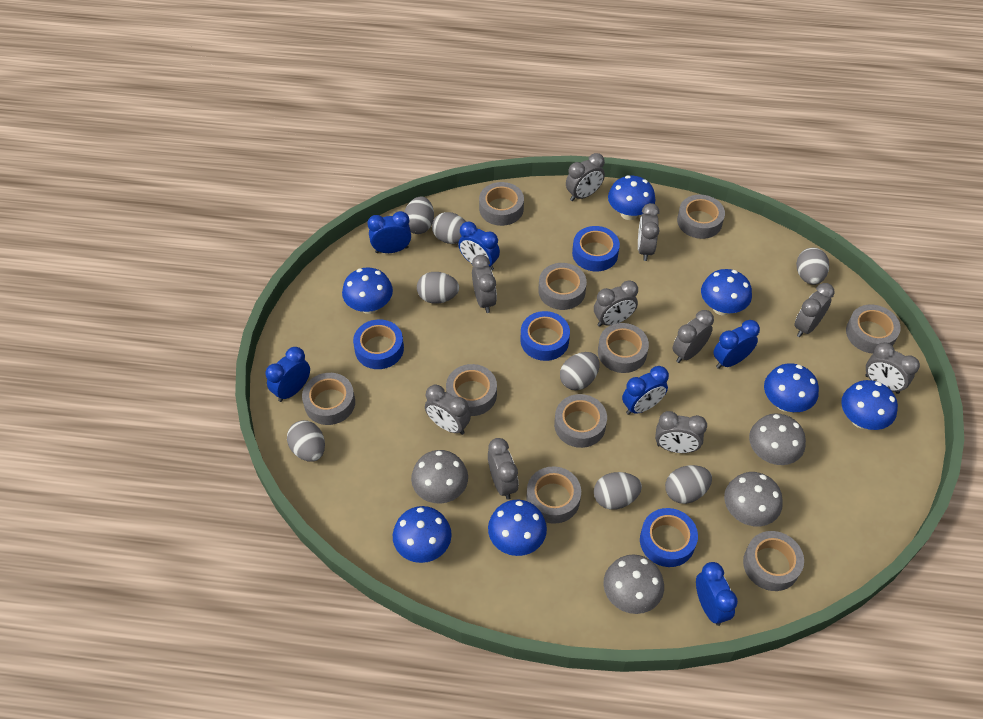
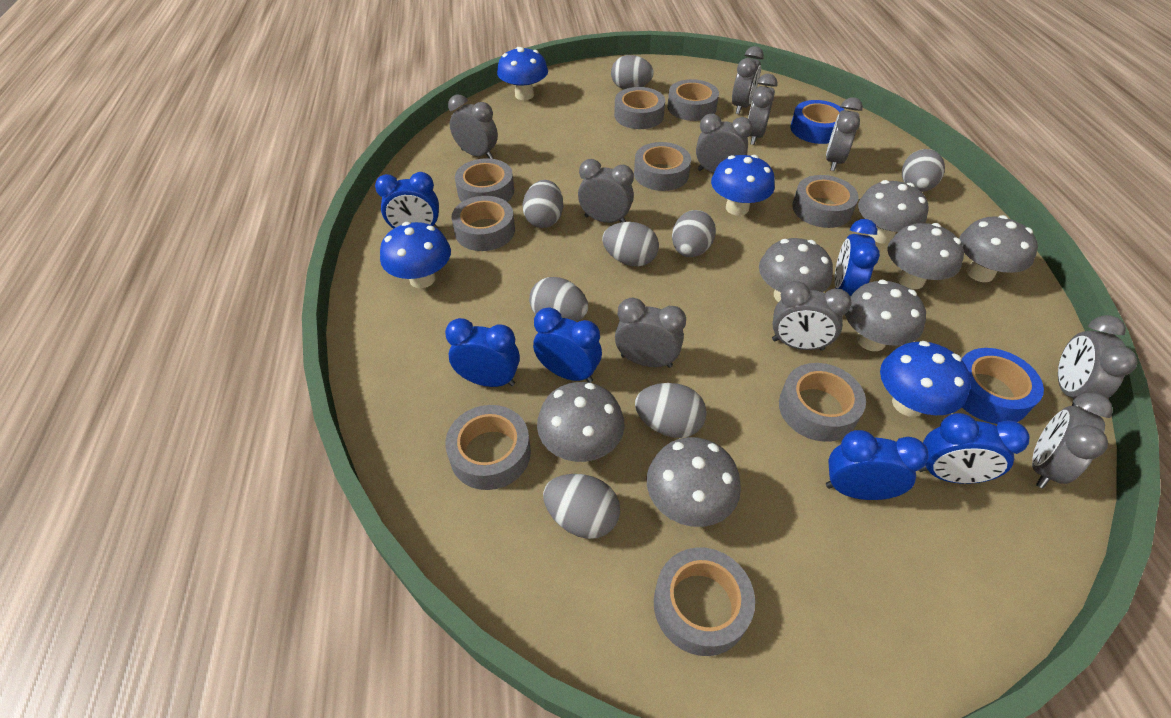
blue mushroom: 7 -> 4
blue tape: 4 -> 2
grey mushroom: 4 -> 7
grey tape: 10 -> 9

